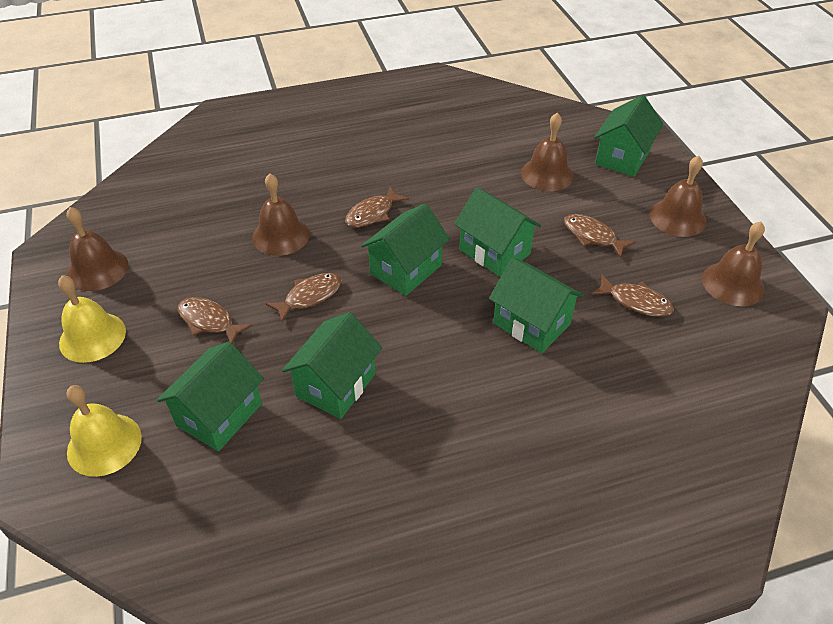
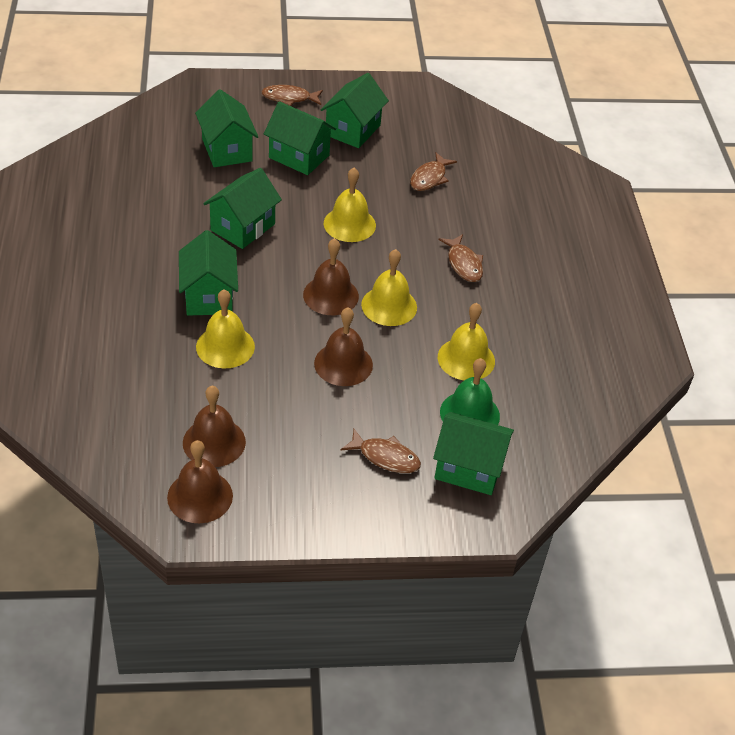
brown bell: 5 -> 4
brown fish: 5 -> 4
green bell: 0 -> 1
yellow bell: 2 -> 4

